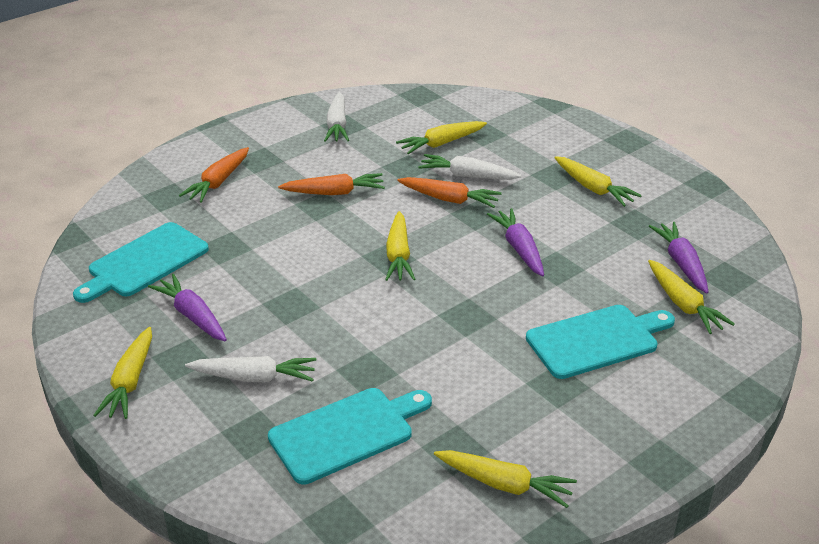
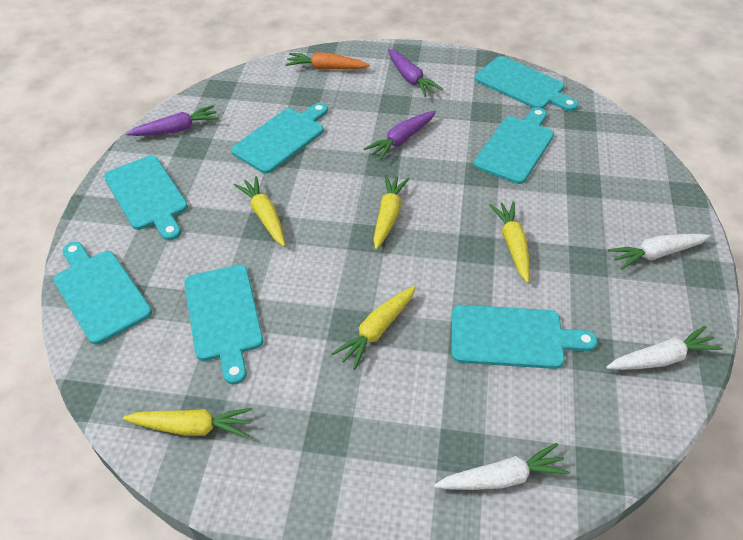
orange carrot: 3 -> 1
turquoise cutting board: 3 -> 7
yellow carrot: 6 -> 5

